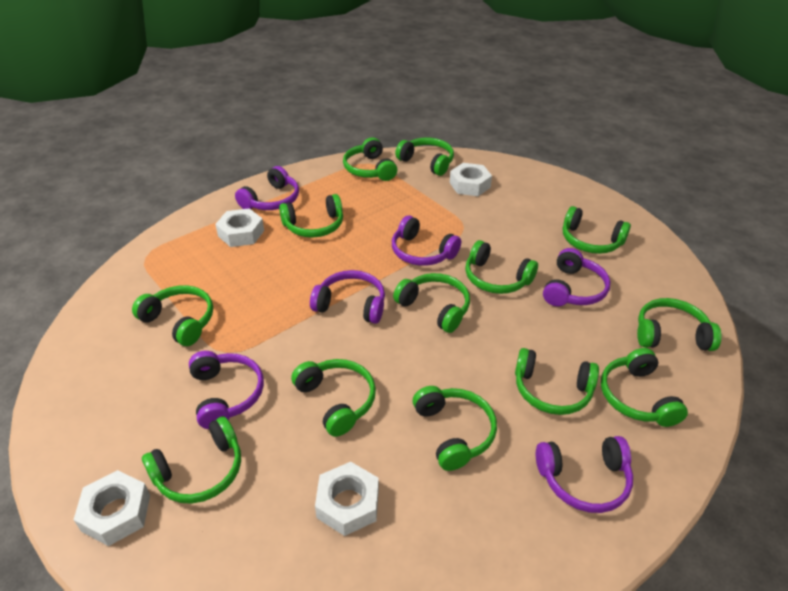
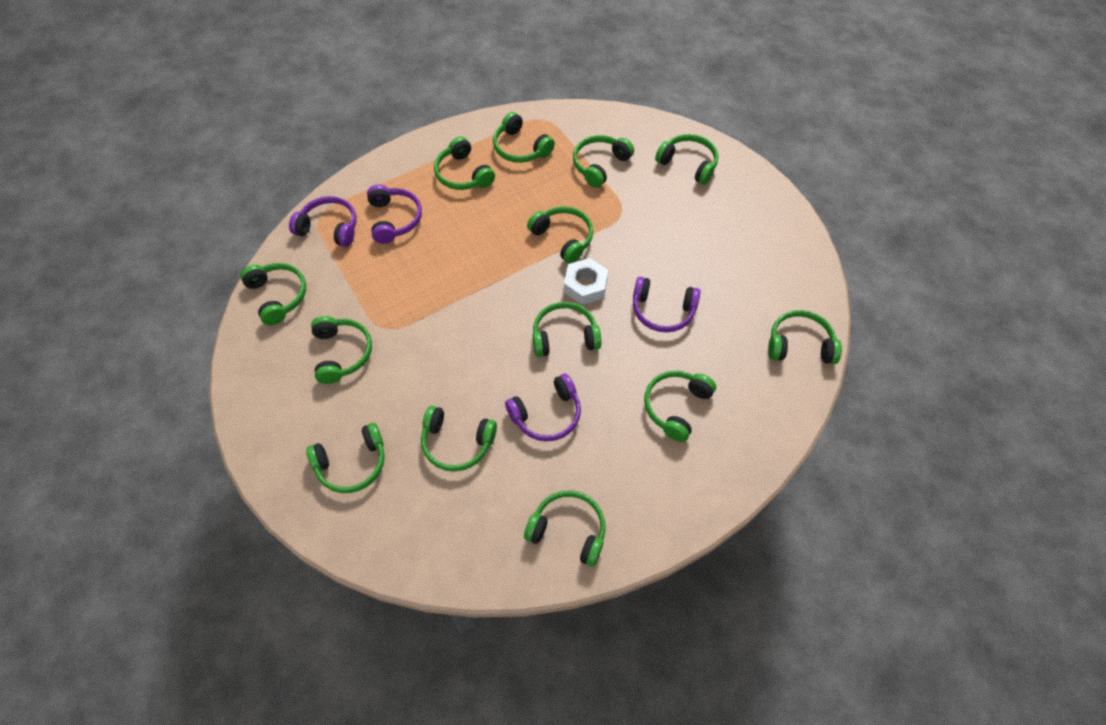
purple headphones: 6 -> 4
white nut: 4 -> 1

